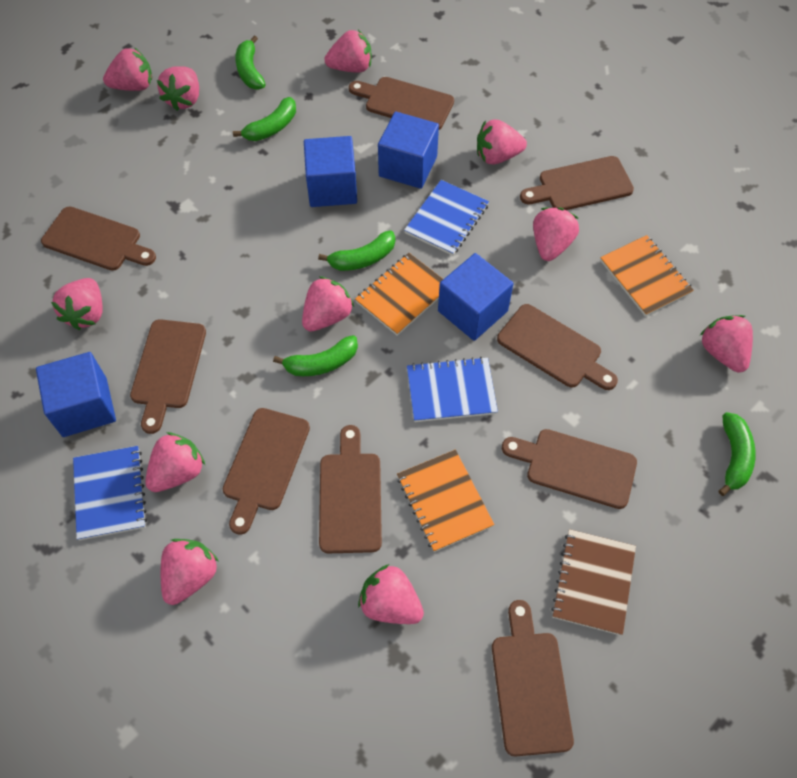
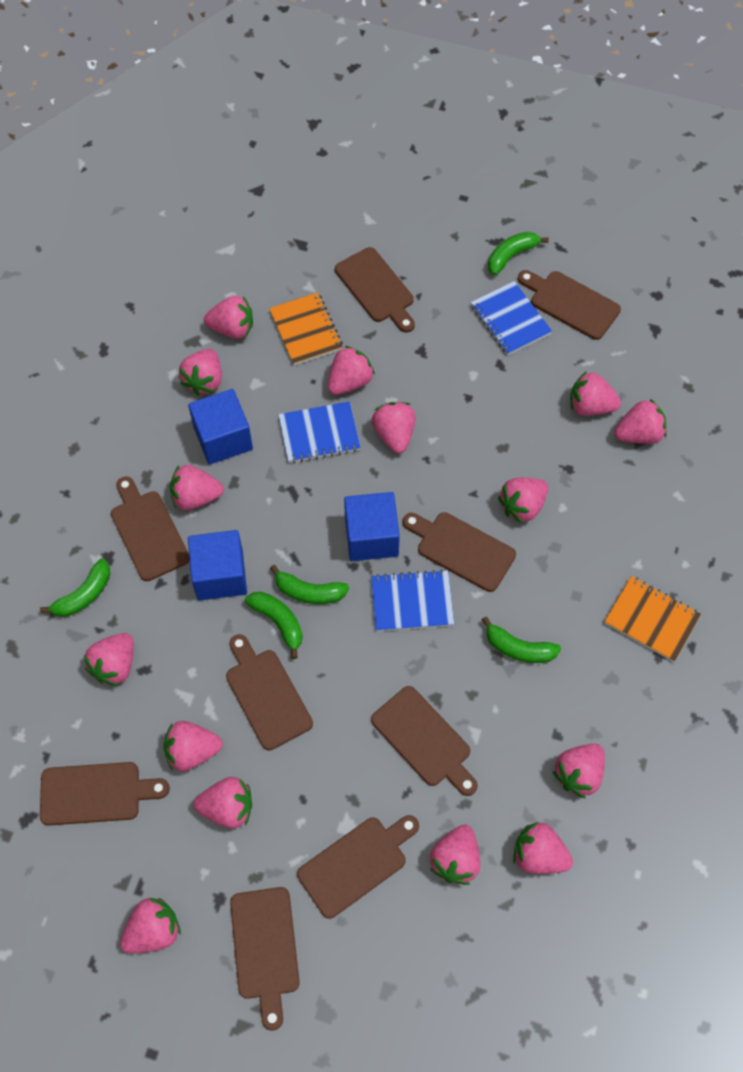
blue cube: 4 -> 3
brown notebook: 1 -> 0
orange notebook: 3 -> 2
pink strawberry: 11 -> 15

